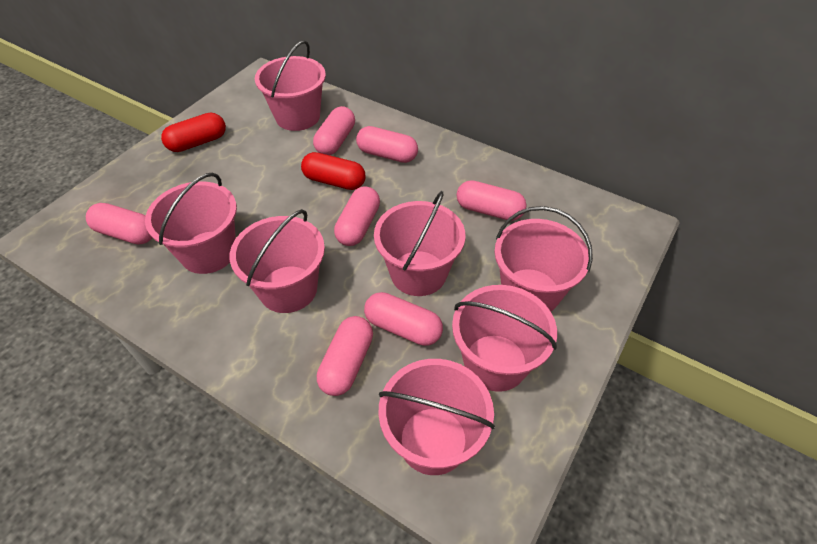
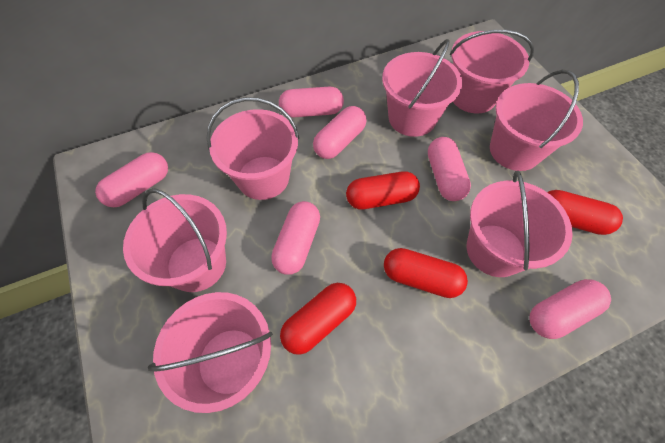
pink capsule: 7 -> 6
red capsule: 2 -> 4

